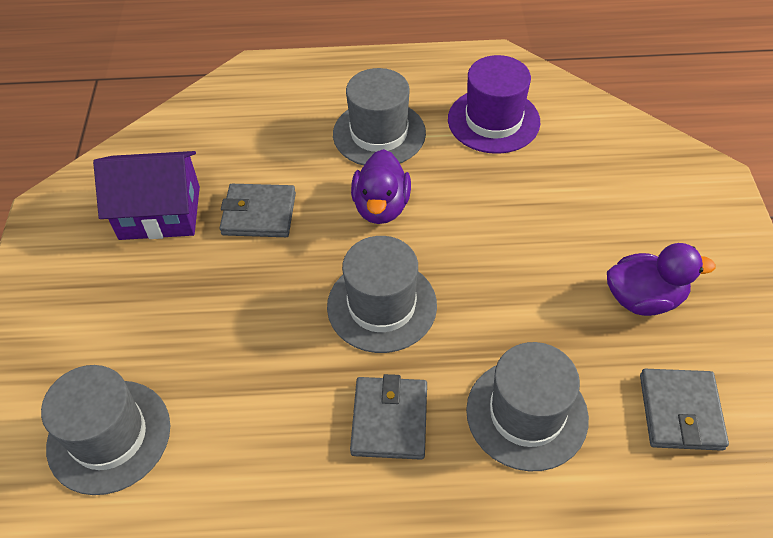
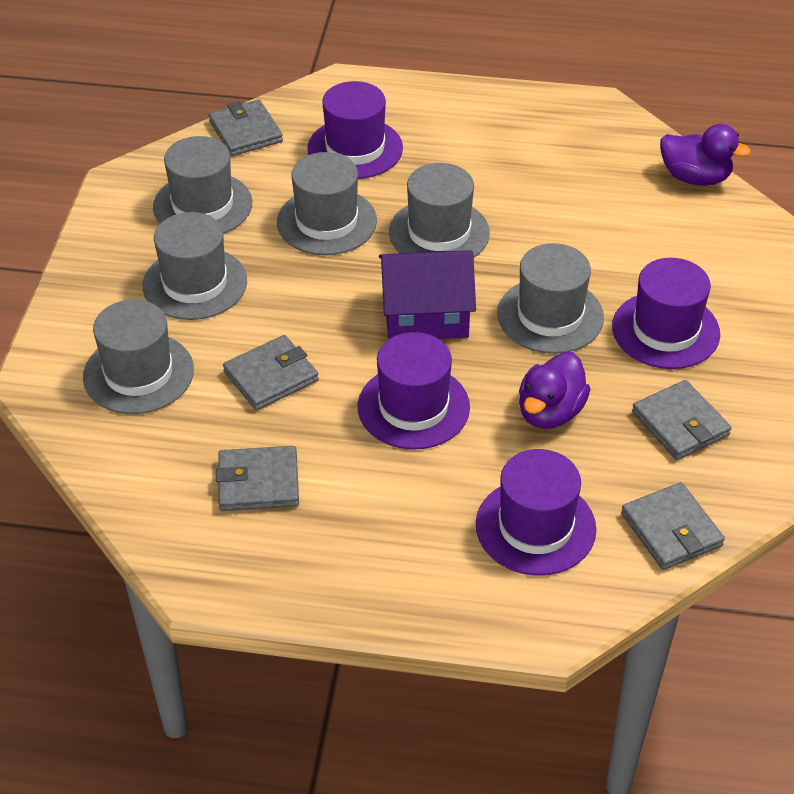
grey hat: 4 -> 6
grey wallet: 3 -> 5
purple hat: 1 -> 4

